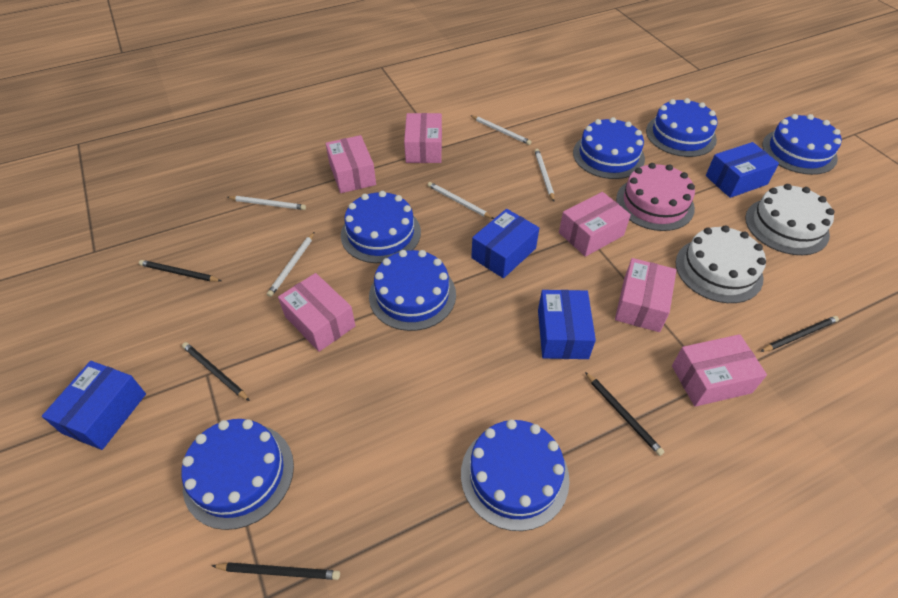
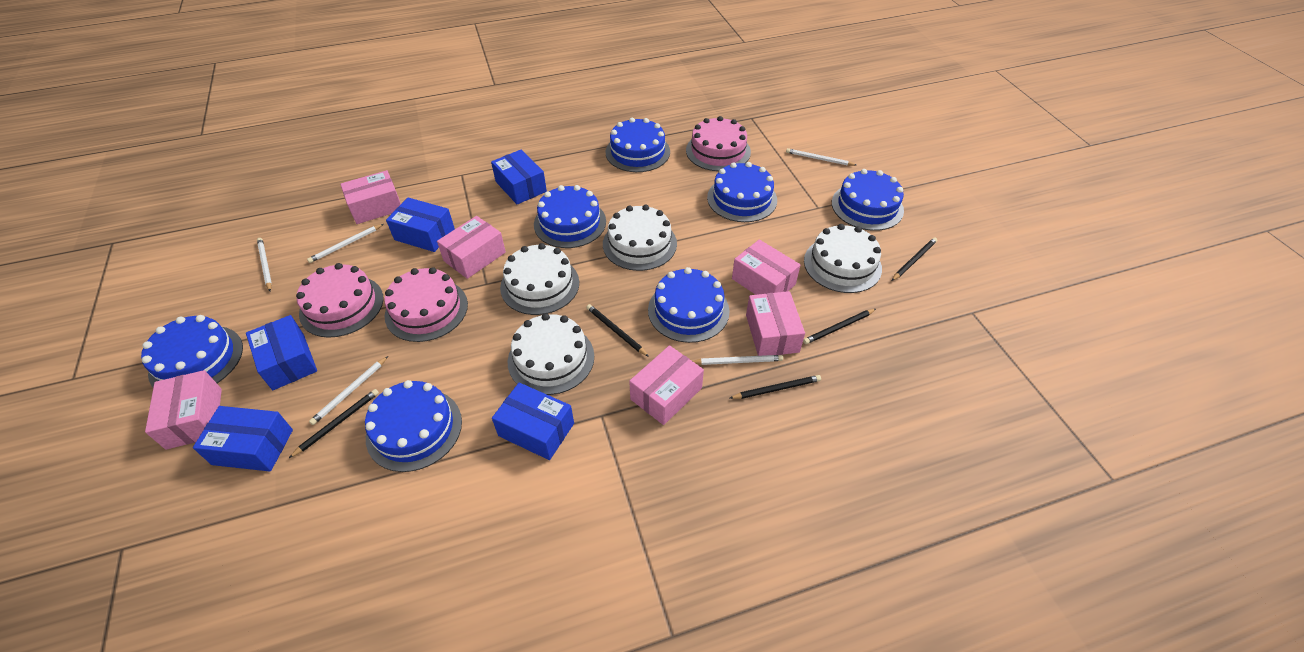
blue box: 4 -> 5
pink cake: 1 -> 3
white cake: 2 -> 4

